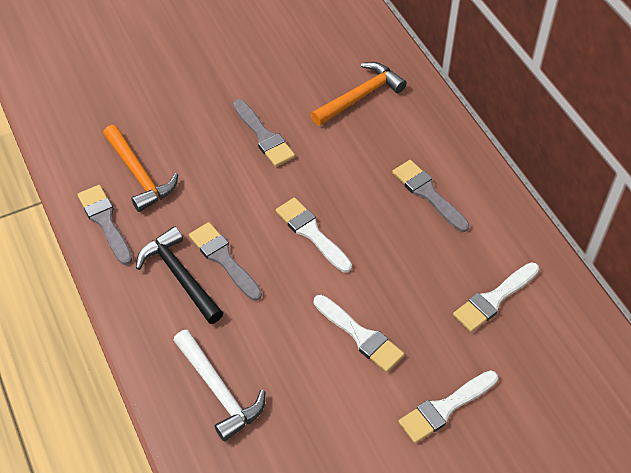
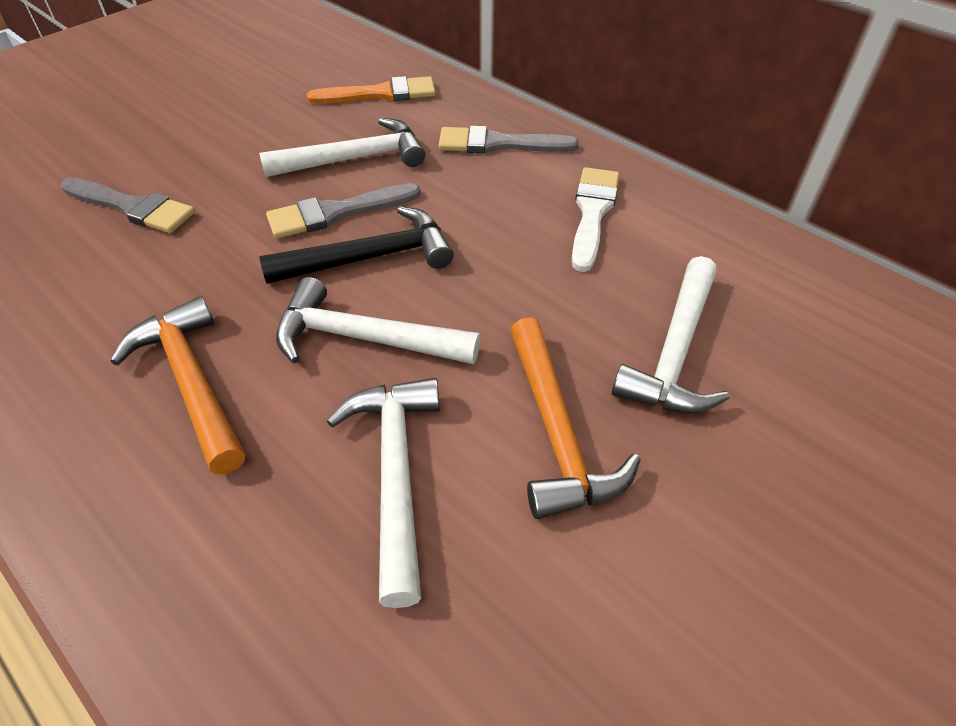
grey brush: 4 -> 3
orange brush: 0 -> 1
white brush: 4 -> 1
white hammer: 1 -> 4

